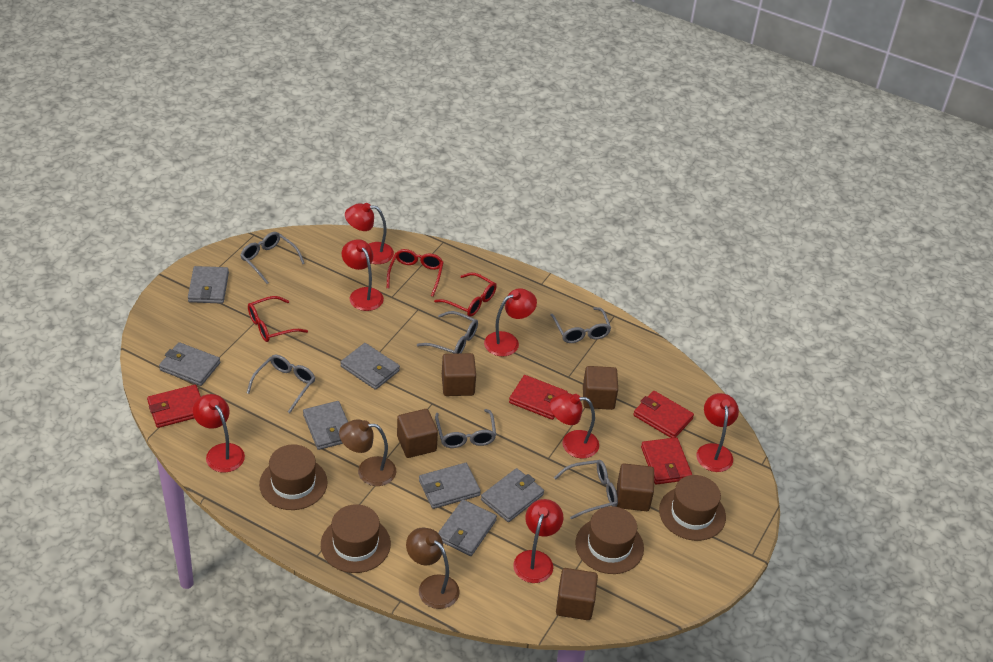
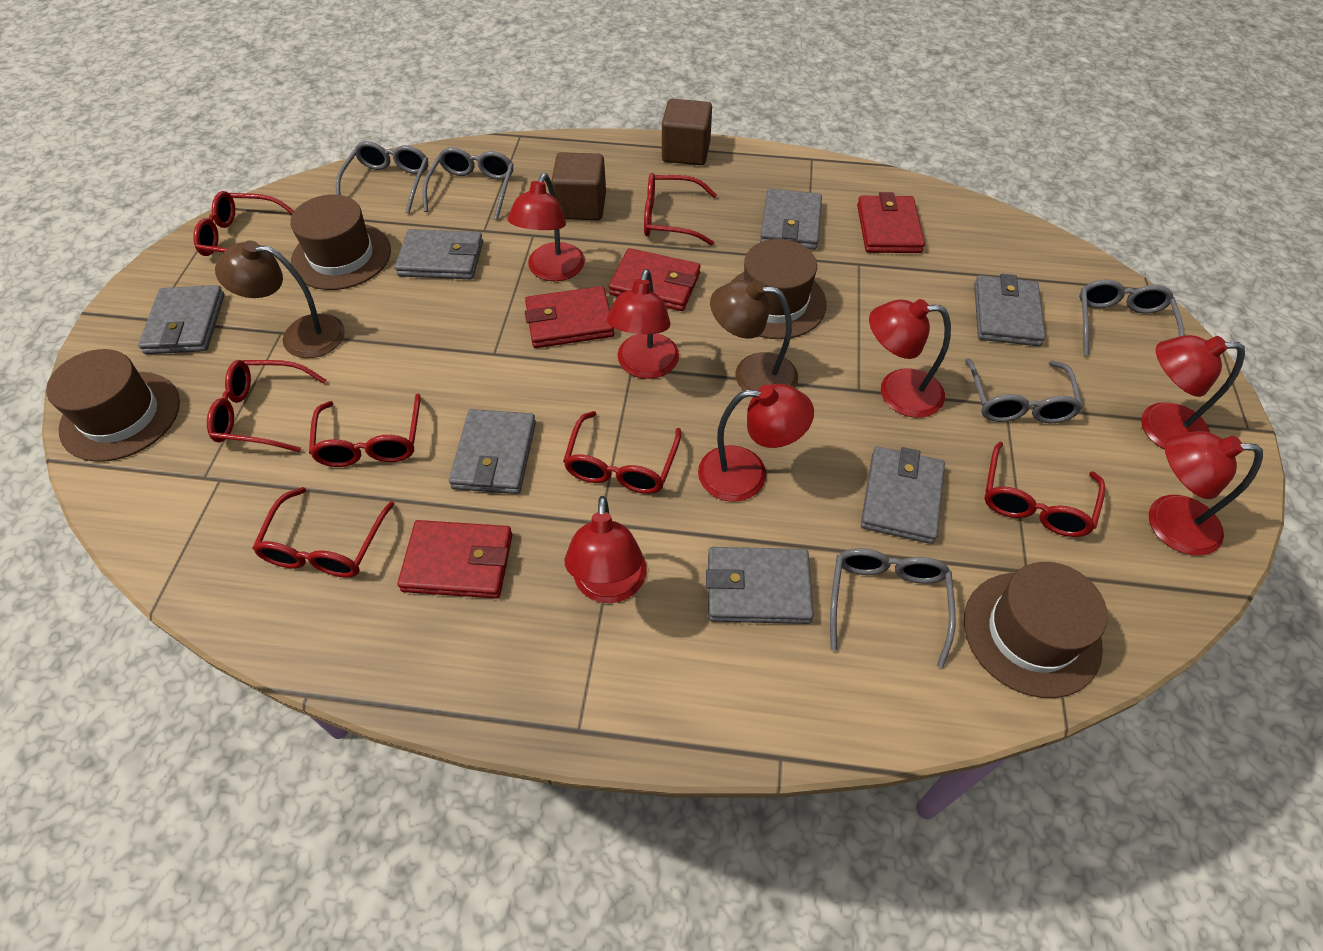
brown cube: 5 -> 2
grey glasses: 6 -> 5
red glasses: 3 -> 7

